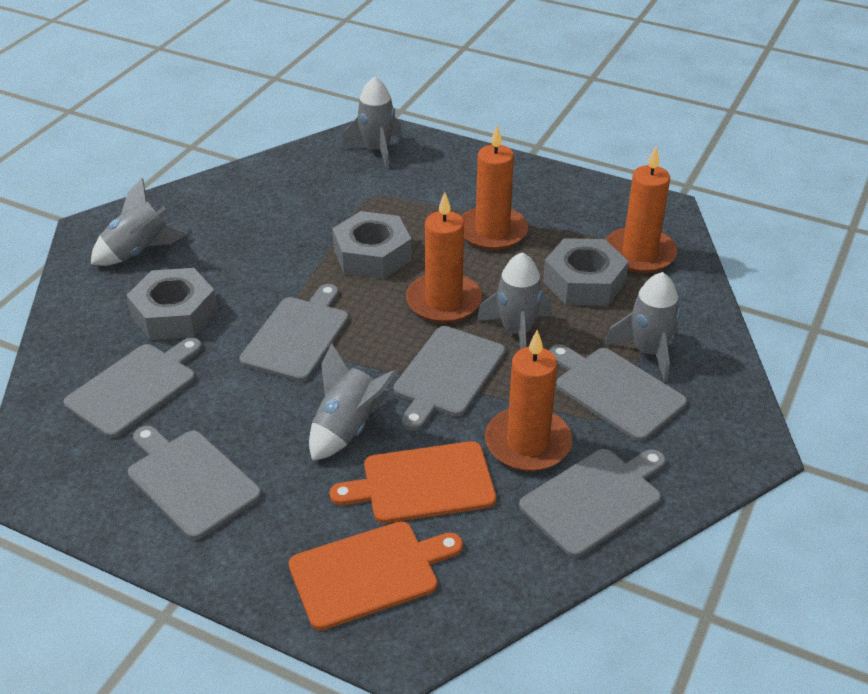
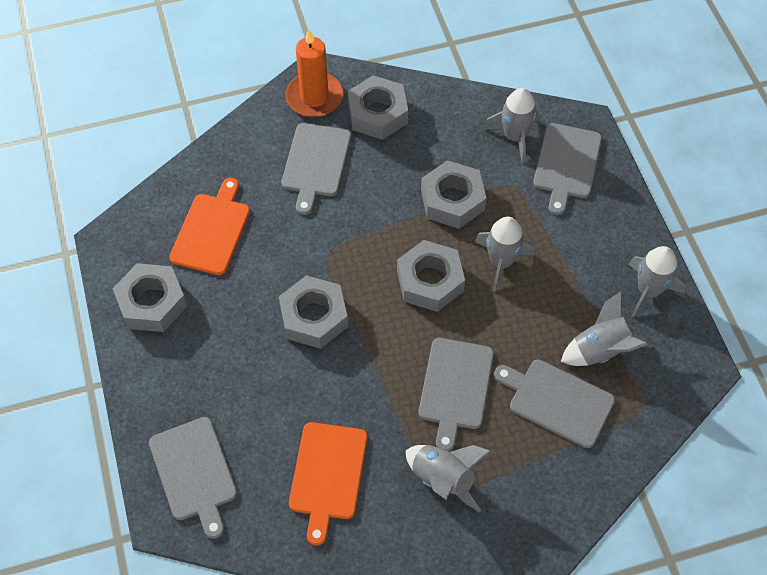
grey cutting board: 6 -> 5
grey nut: 3 -> 5
orange candle: 4 -> 1

